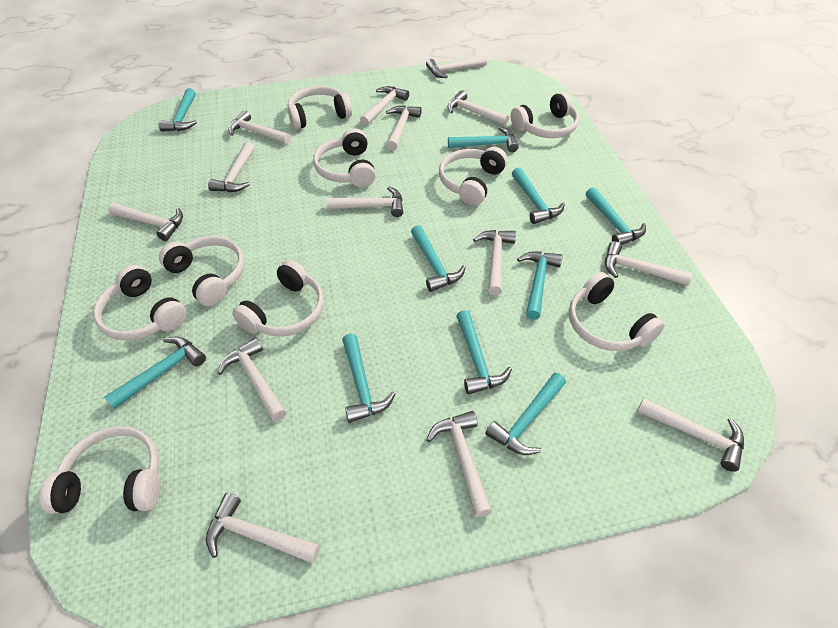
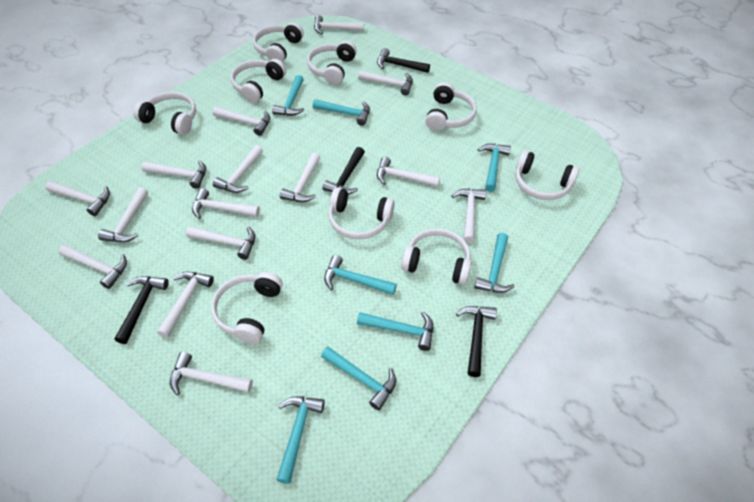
black hammer: 0 -> 4
turquoise hammer: 10 -> 8
white hammer: 14 -> 15

